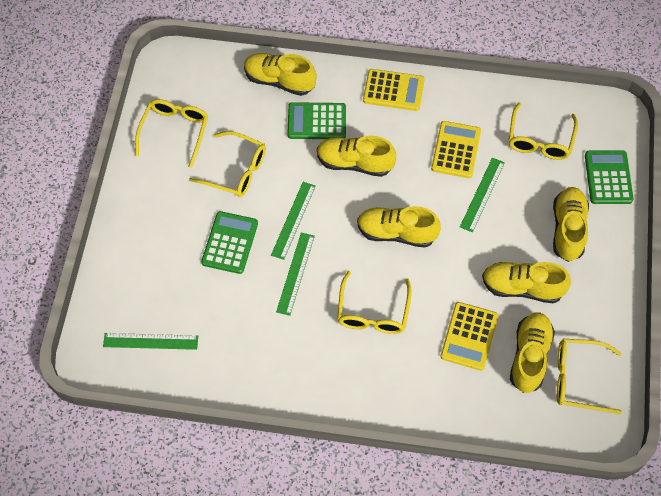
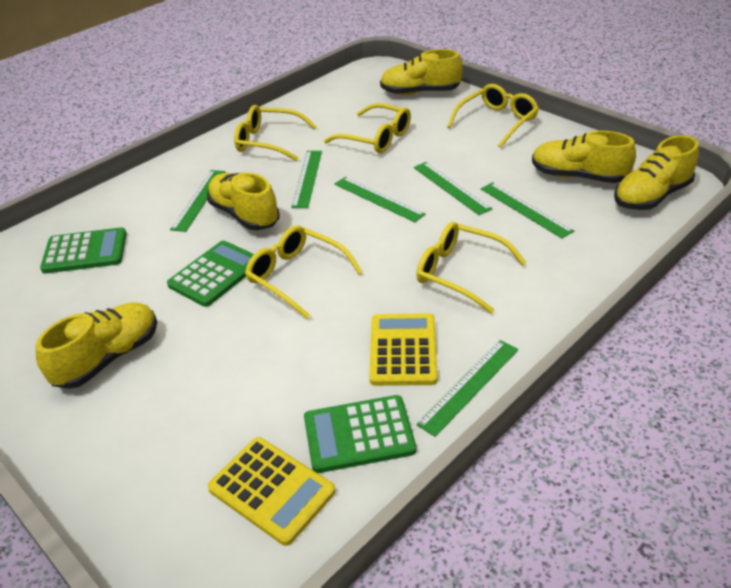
green ruler: 4 -> 6
yellow calculator: 3 -> 2
yellow shoe: 6 -> 5

